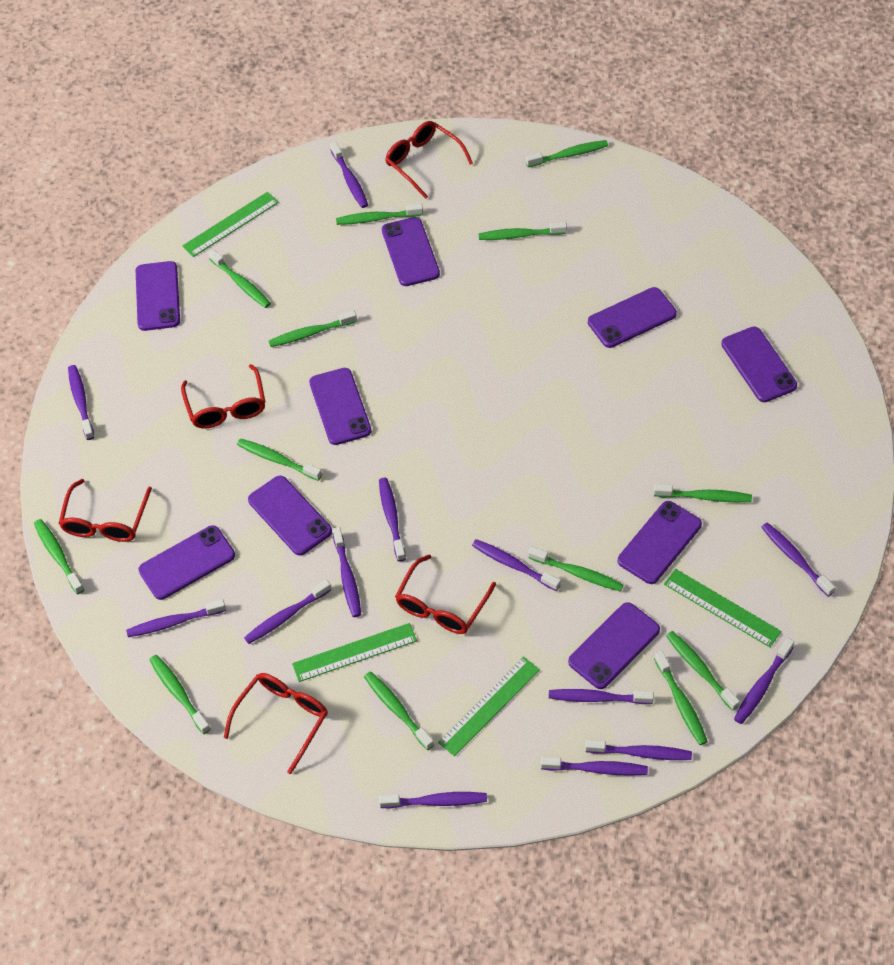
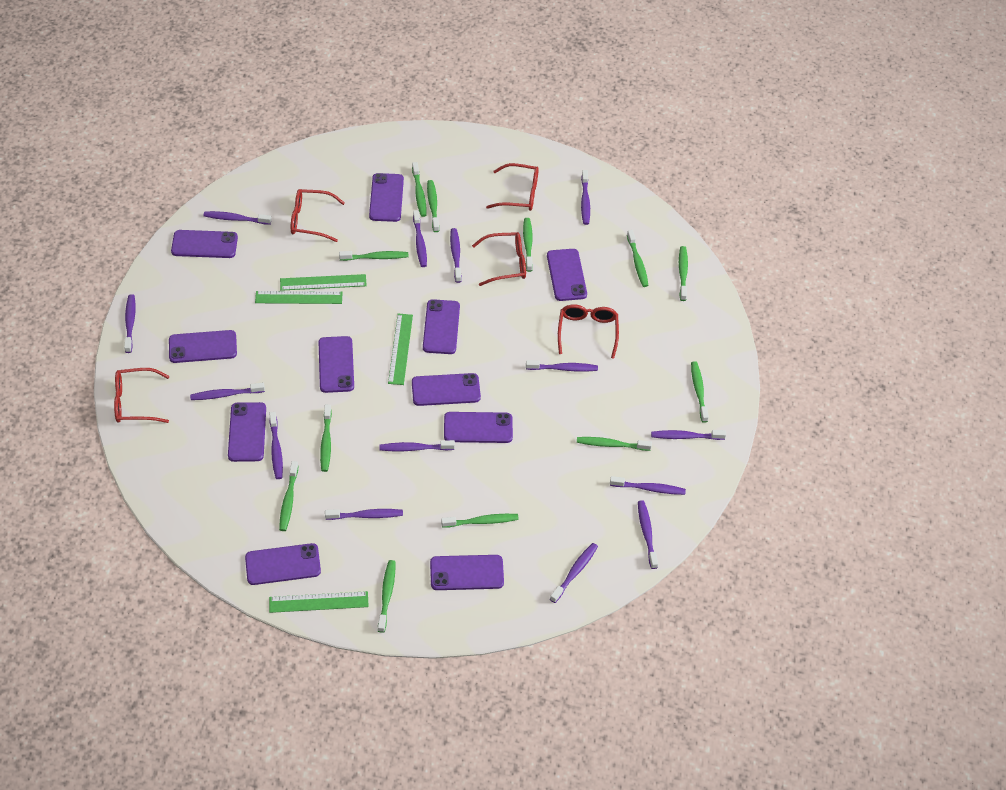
green toothbrush: 13 -> 12
purple phone: 9 -> 11
purple toothbrush: 13 -> 14

